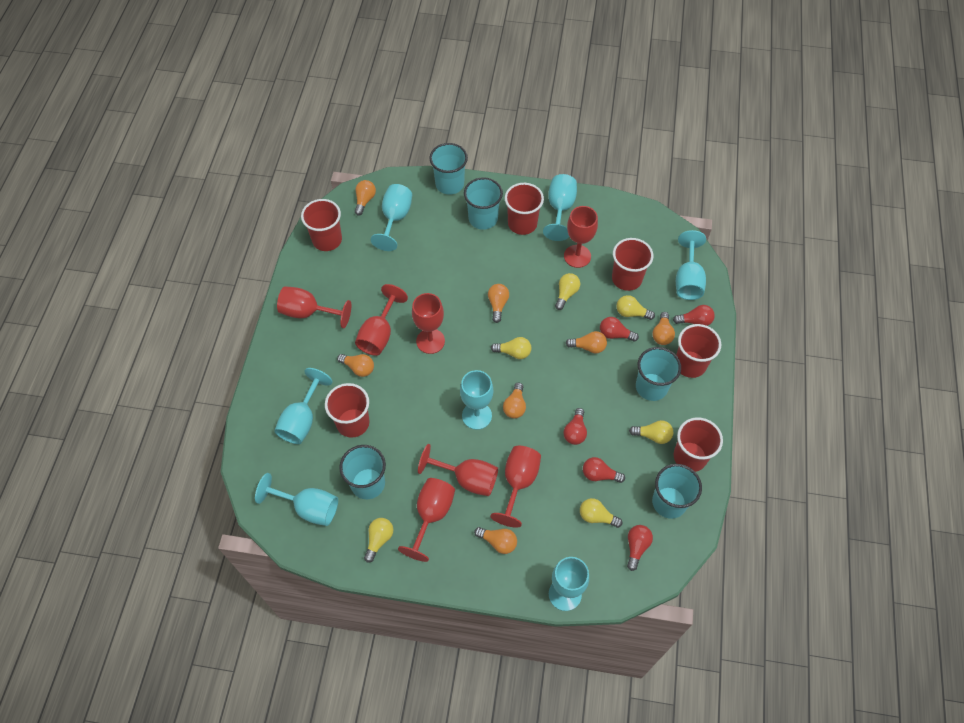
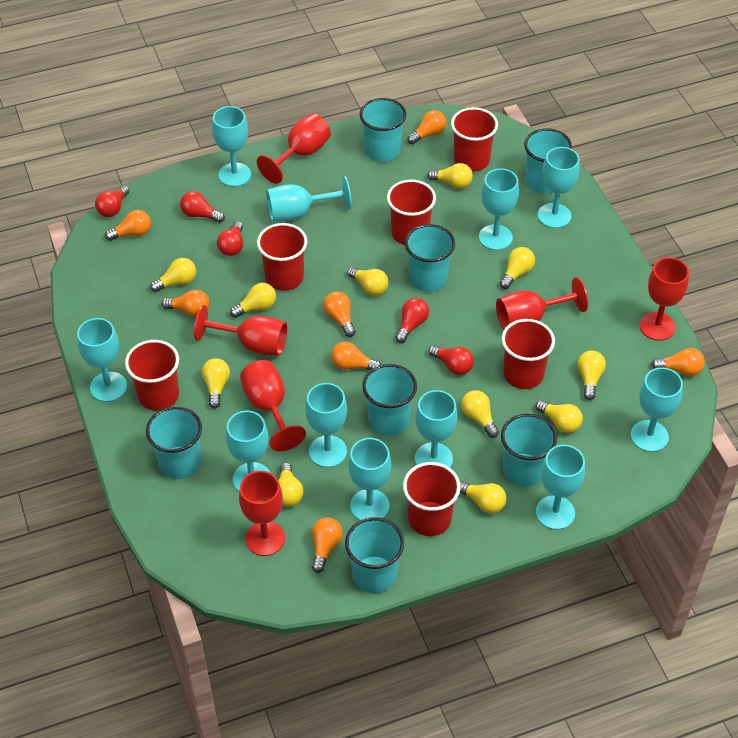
red goblet: 7 -> 6
turquoise cup: 5 -> 7
turquoise goblet: 7 -> 11
yellow light bulb: 6 -> 11

